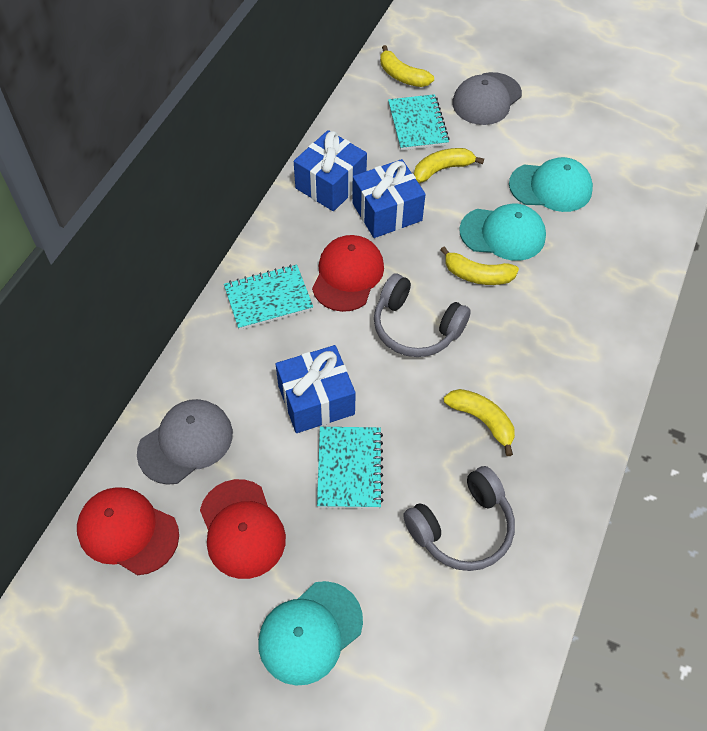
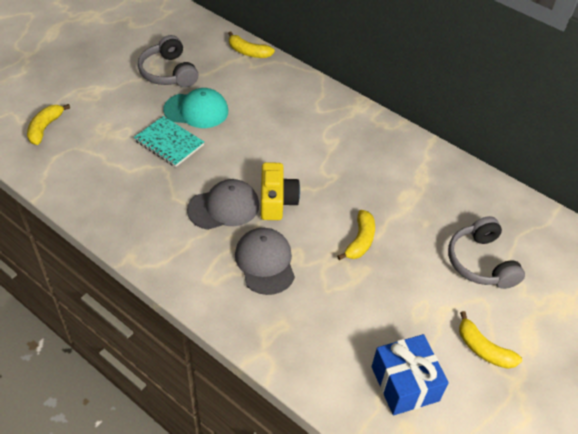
blue gift: 3 -> 1
red cap: 3 -> 0
turquoise cap: 3 -> 1
turquoise notebook: 3 -> 1
yellow camera: 0 -> 1

